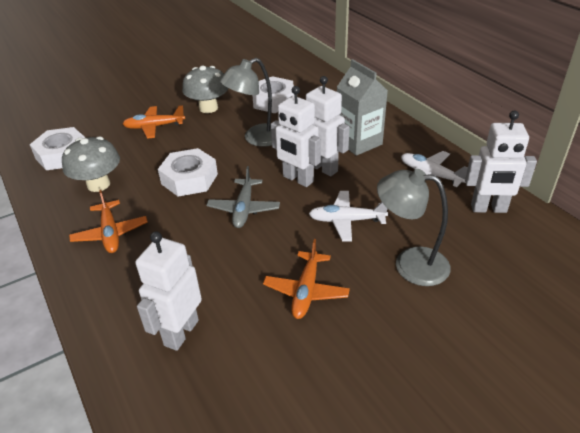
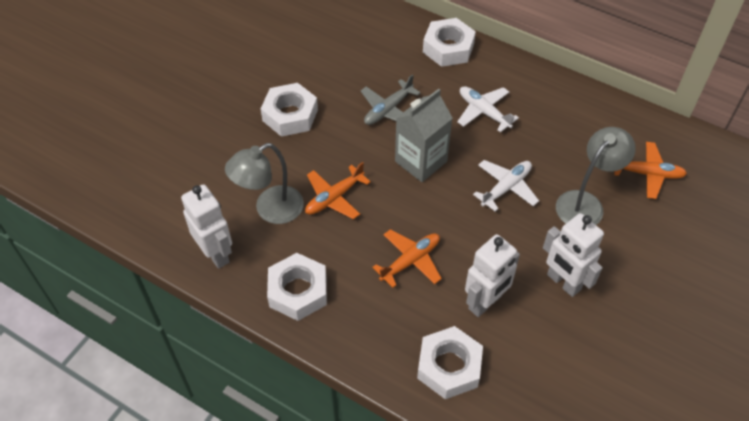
grey mushroom: 2 -> 0
white nut: 3 -> 4
white robot: 4 -> 3

